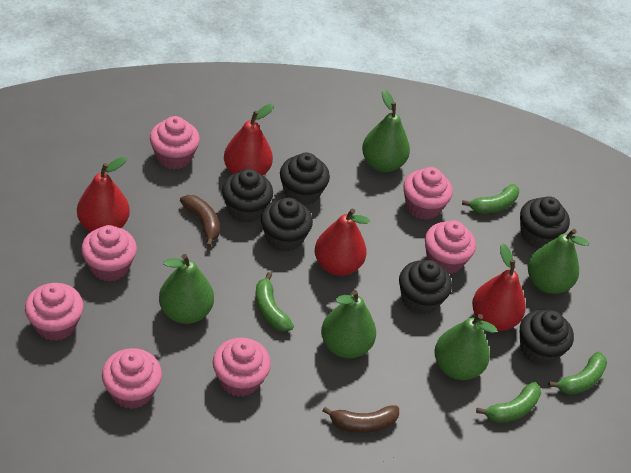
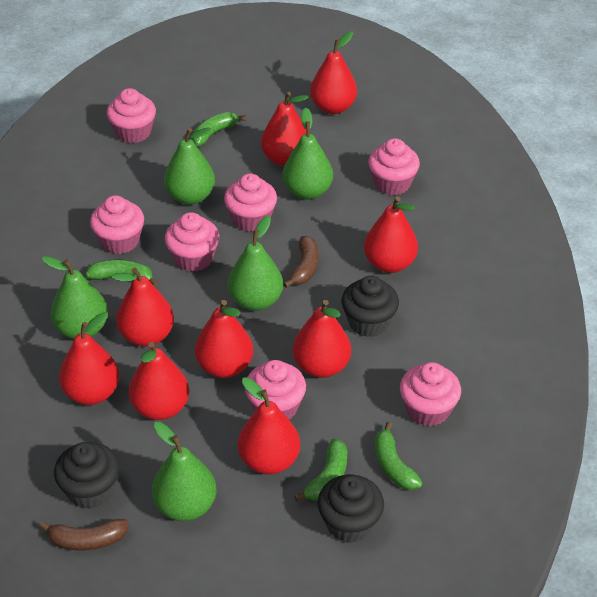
black cupcake: 6 -> 3
red pear: 4 -> 9

